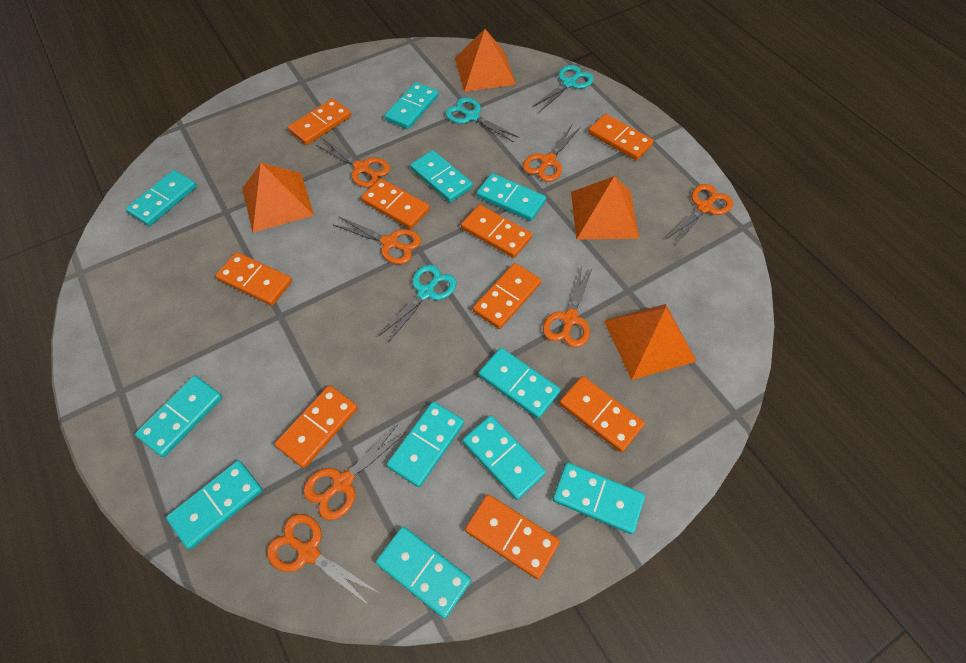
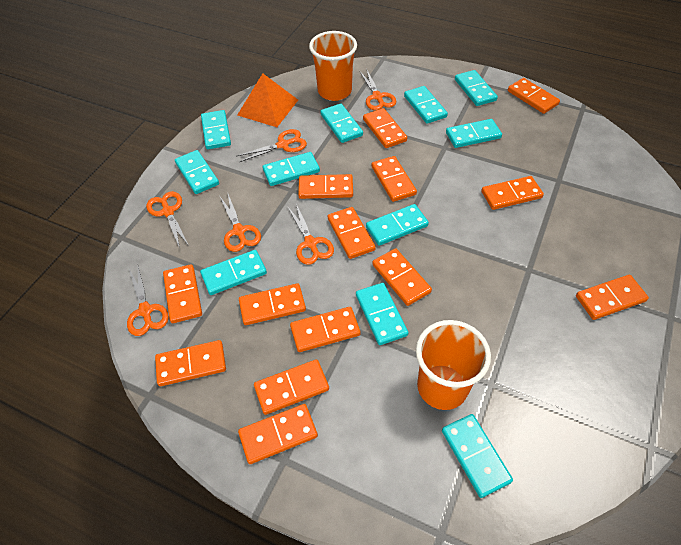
orange cup: 0 -> 2
orange domino: 9 -> 14
orange pyramid: 4 -> 1
orange scissors: 7 -> 6
turquoise scissors: 3 -> 0

